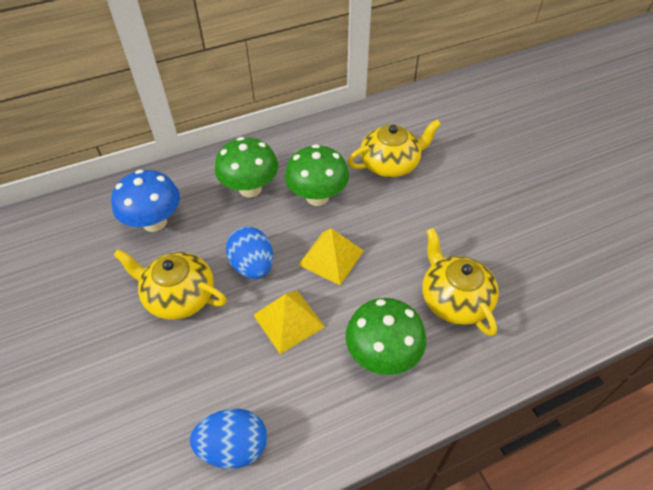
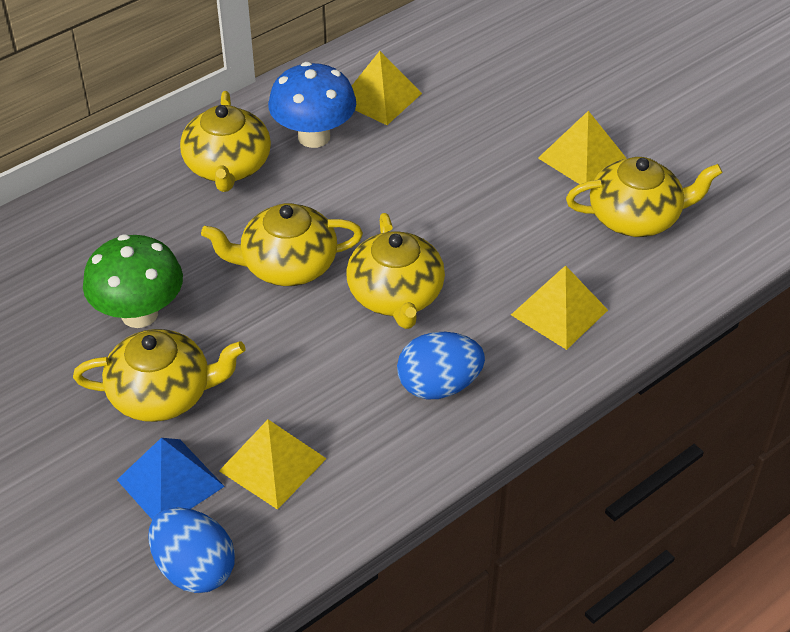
blue pyramid: 0 -> 1
green mushroom: 3 -> 1
yellow pyramid: 2 -> 4
yellow teapot: 3 -> 5

